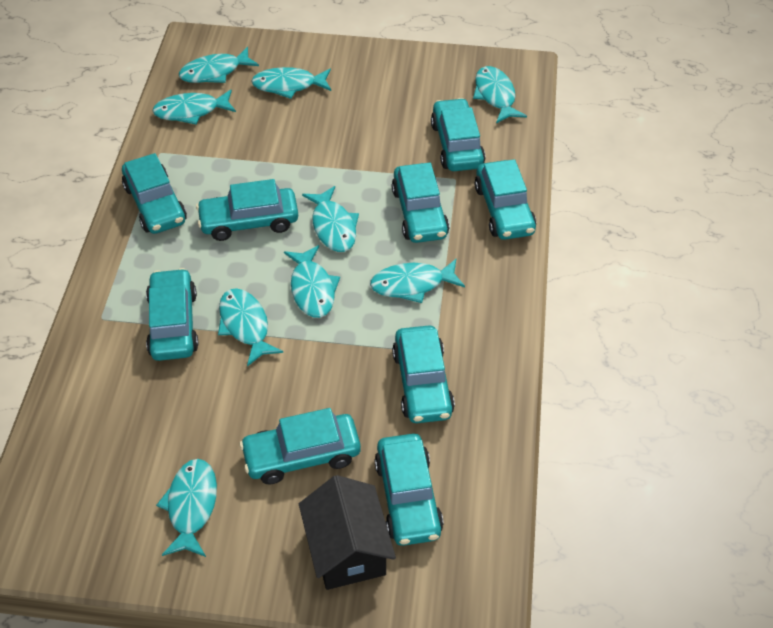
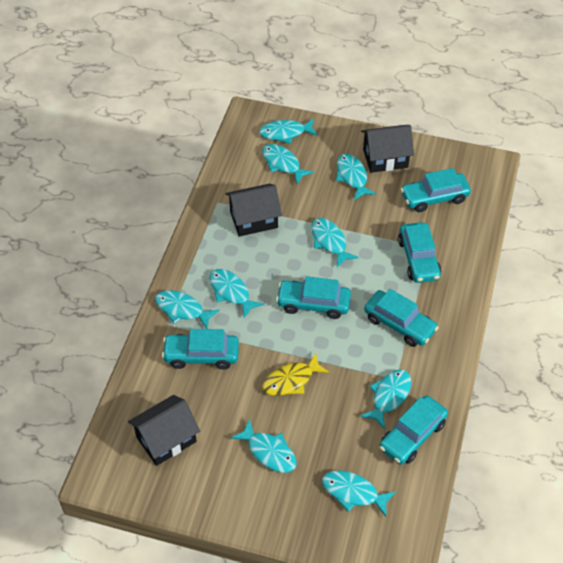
black house: 1 -> 3
turquoise car: 9 -> 6
yellow fish: 0 -> 1

